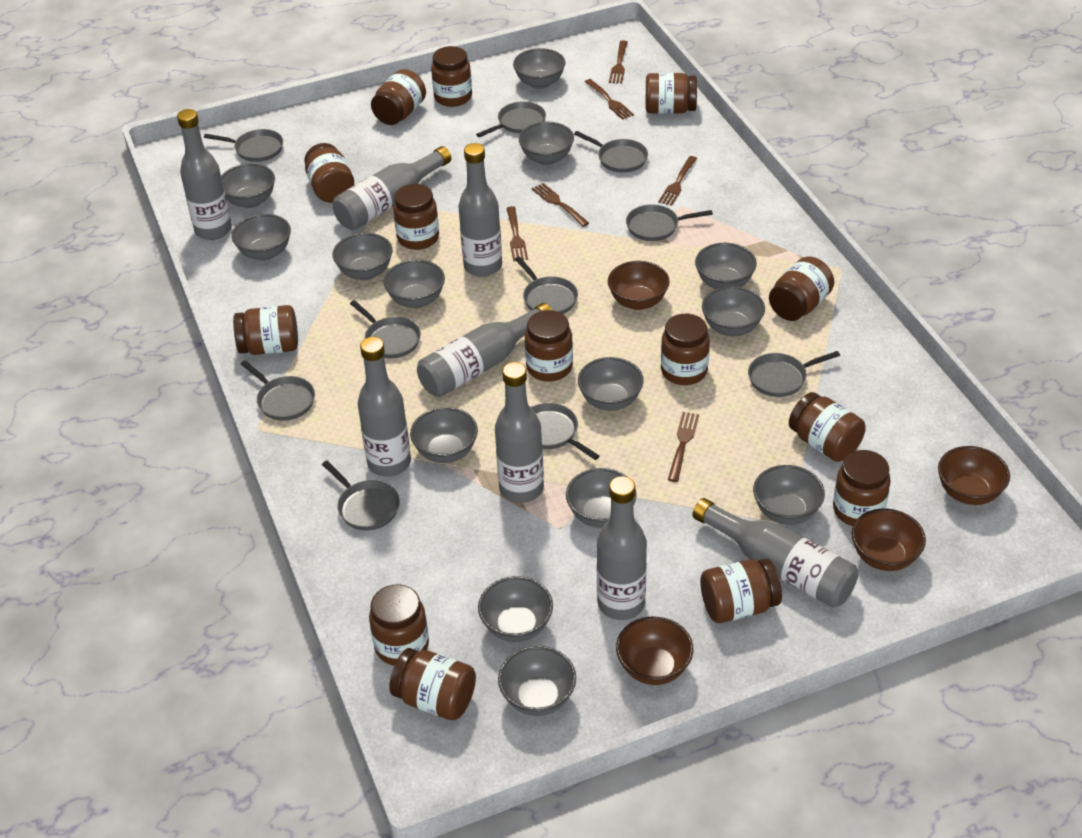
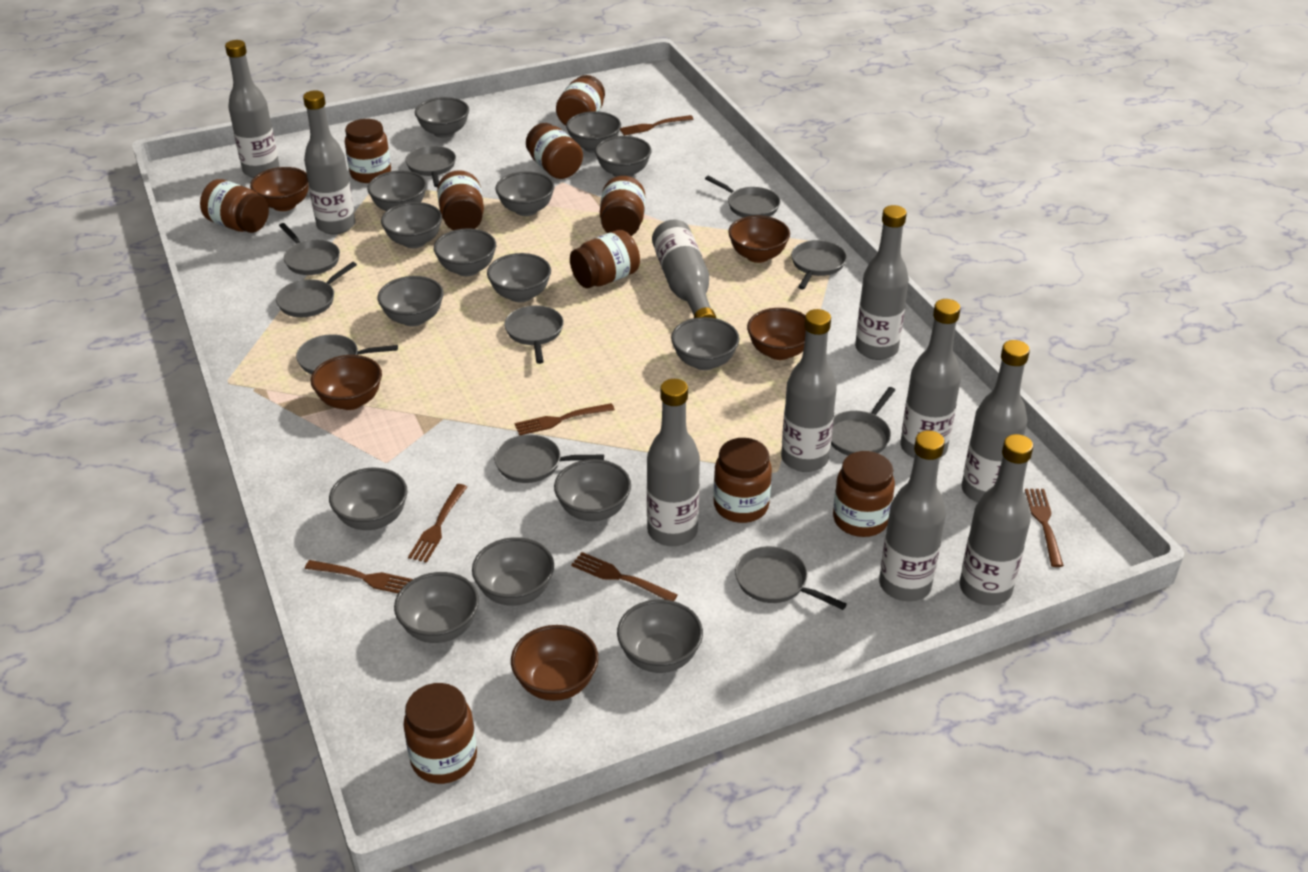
brown bowl: 4 -> 5
brown jar: 14 -> 10
grey bottle: 8 -> 10
grey bowl: 14 -> 15

